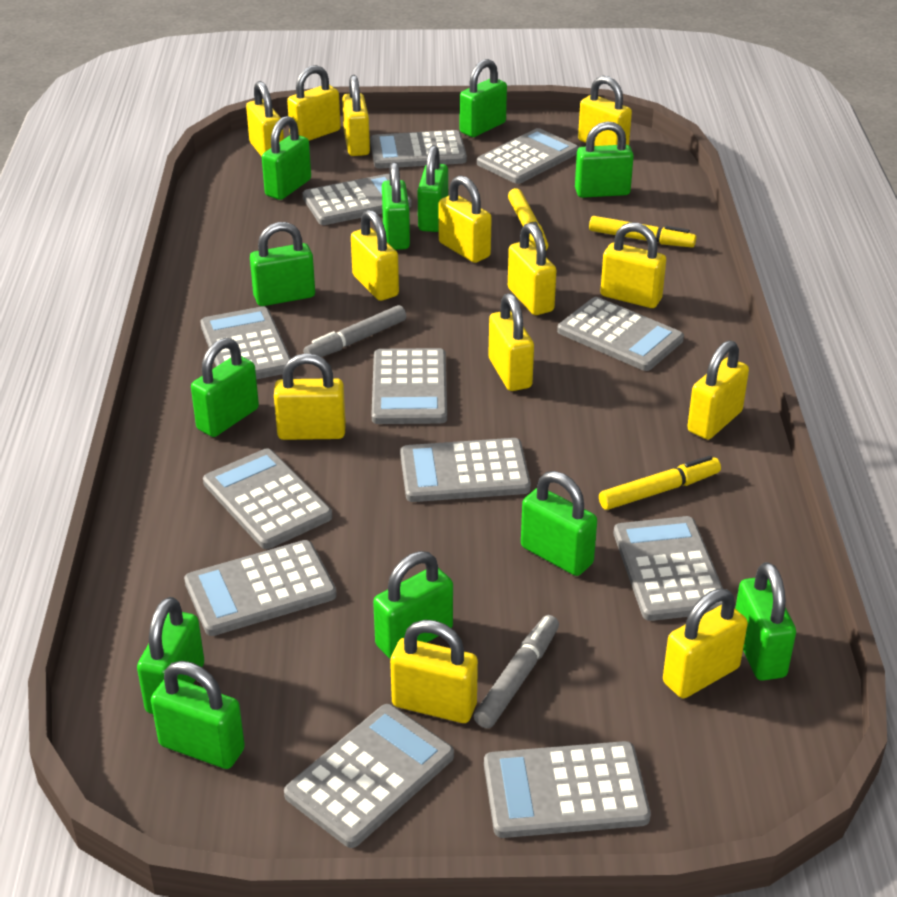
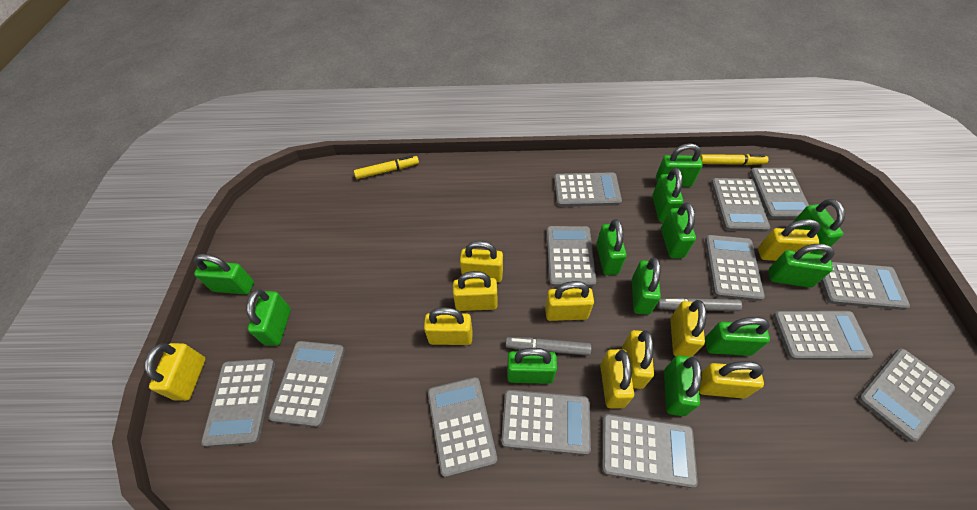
grey calculator: 12 -> 13
yellow marker: 3 -> 2
yellow padlock: 13 -> 10

